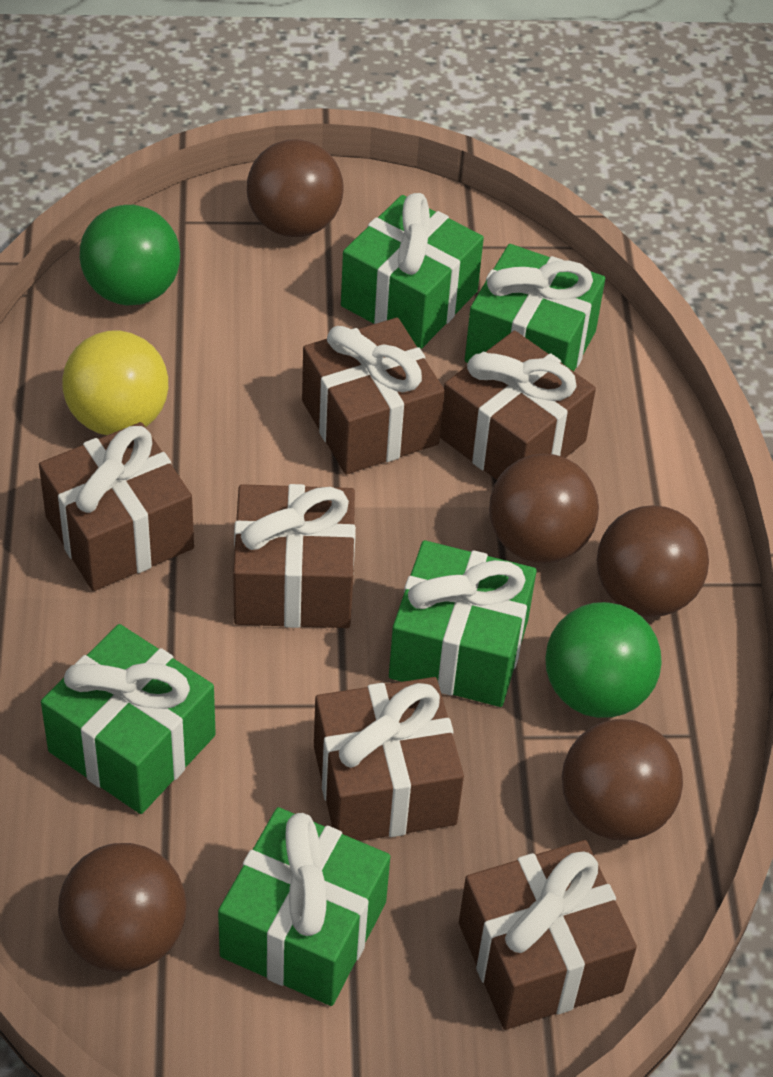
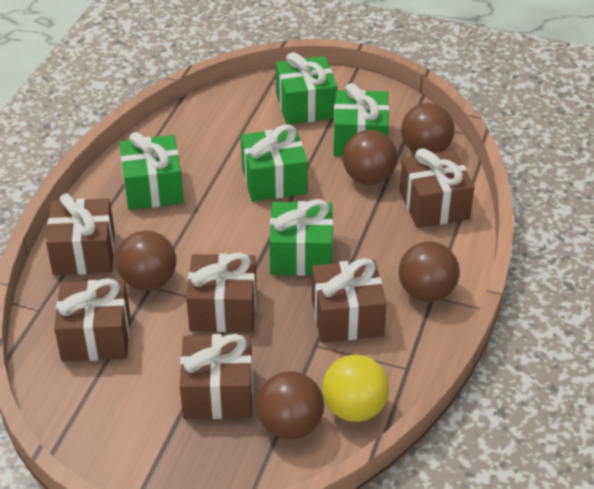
green ball: 2 -> 0

